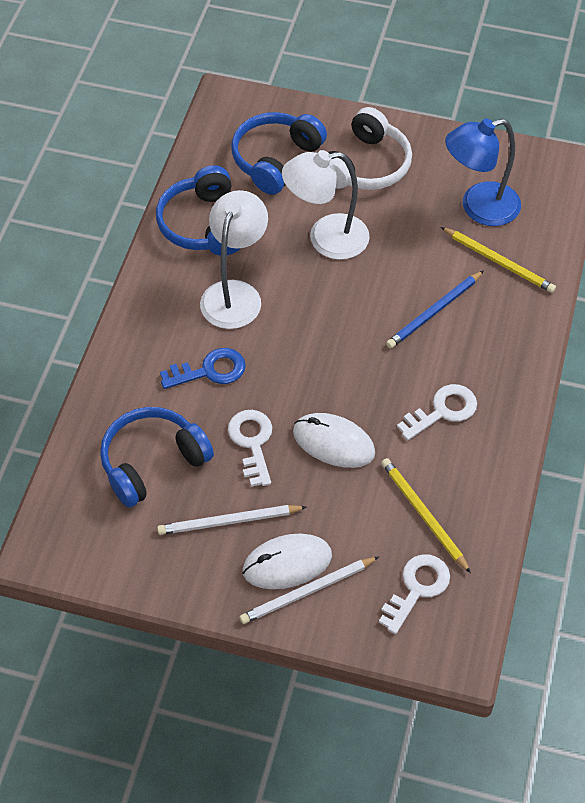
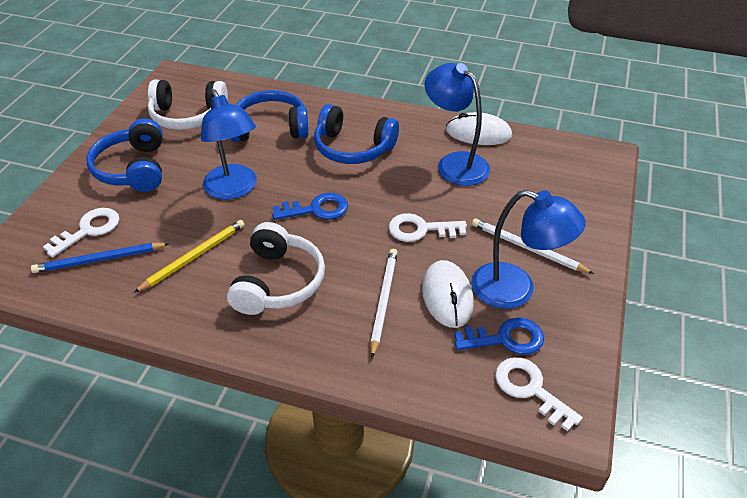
blue key: 1 -> 2
blue lamp: 1 -> 3
white headphones: 1 -> 2
white lamp: 2 -> 0
yellow pencil: 2 -> 1

